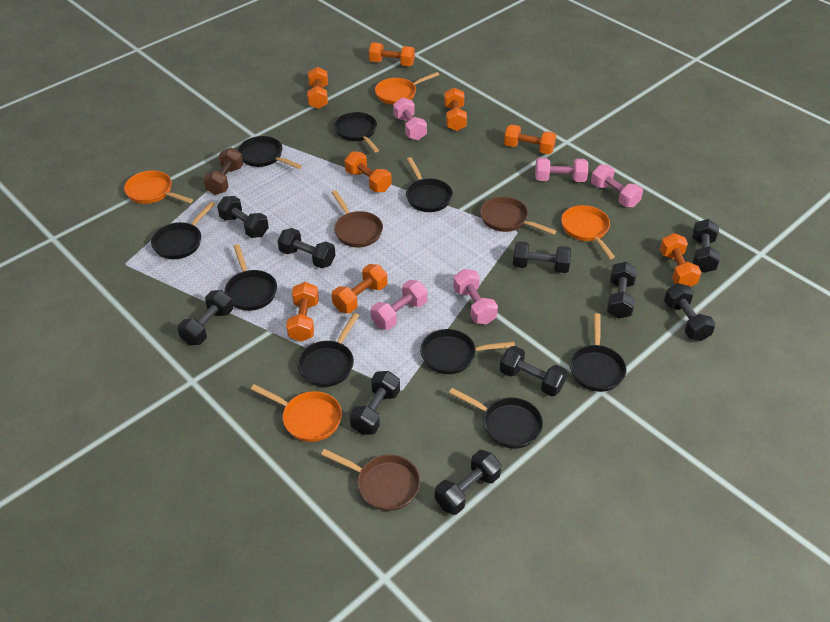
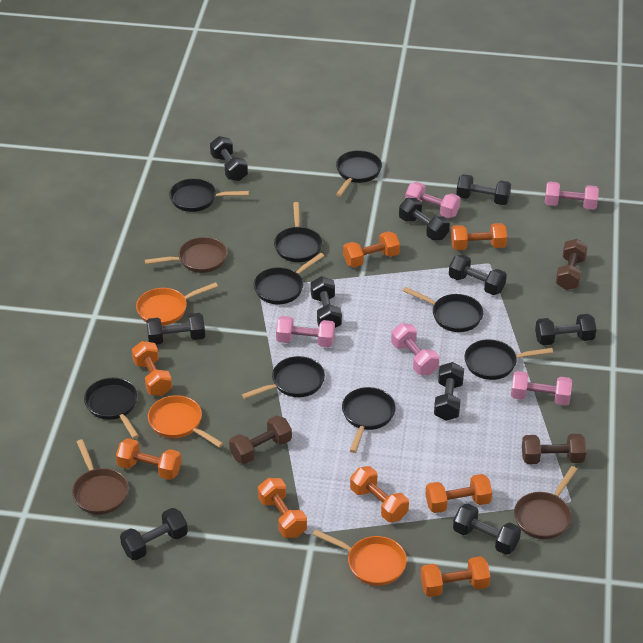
brown dumbbell: 1 -> 3
orange pan: 4 -> 3

